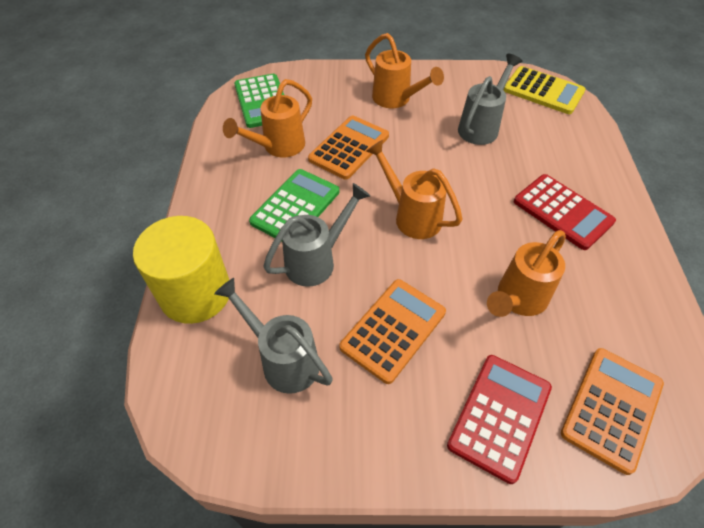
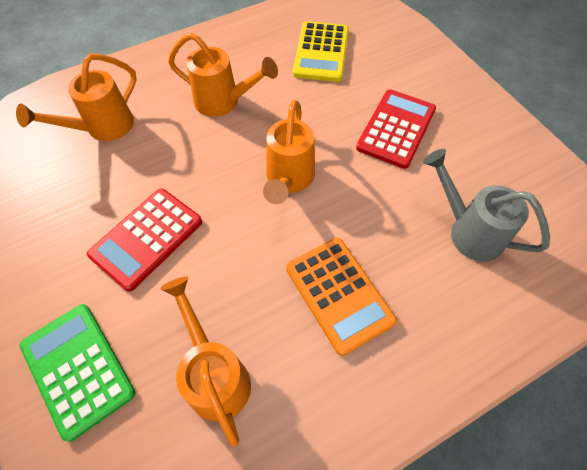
green calculator: 2 -> 1
grey watering can: 3 -> 1
orange calculator: 3 -> 1
yellow cylinder: 1 -> 0

